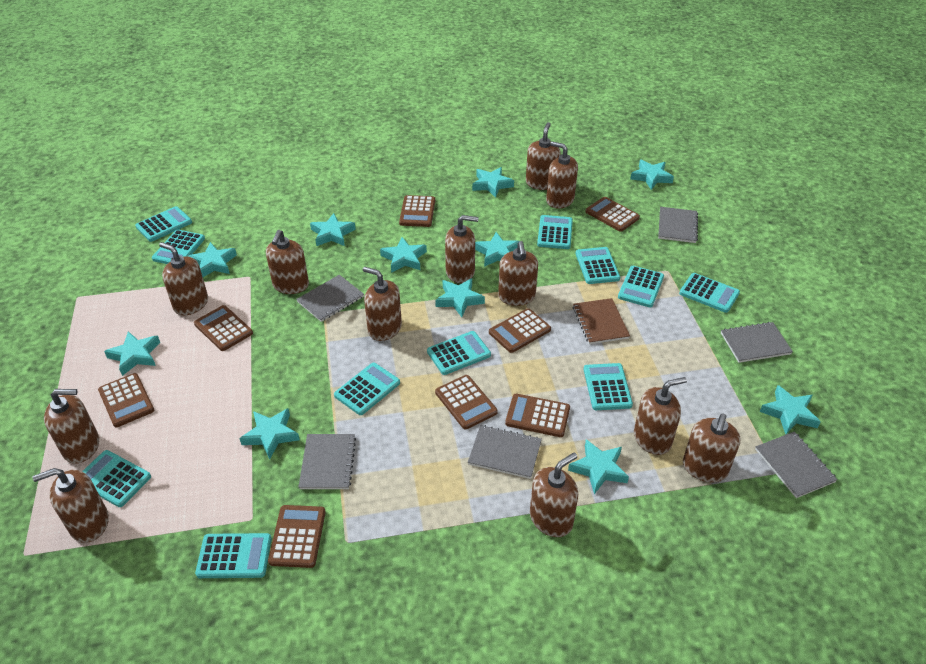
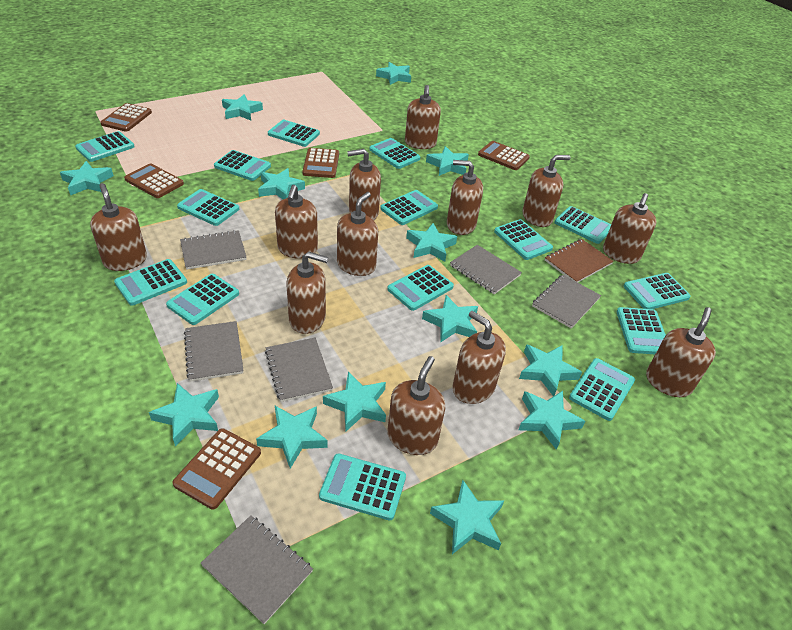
brown calculator: 8 -> 5
turquoise calculator: 11 -> 15
turquoise star: 11 -> 13

